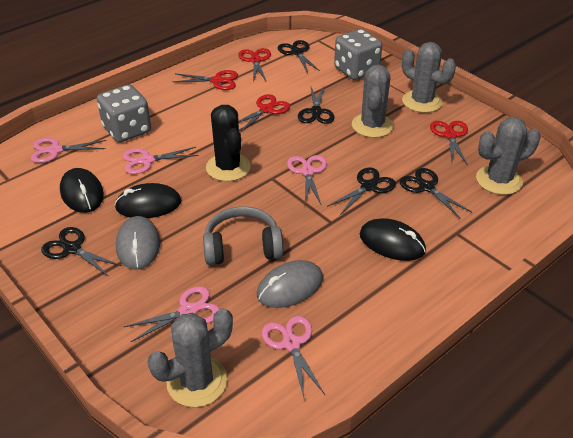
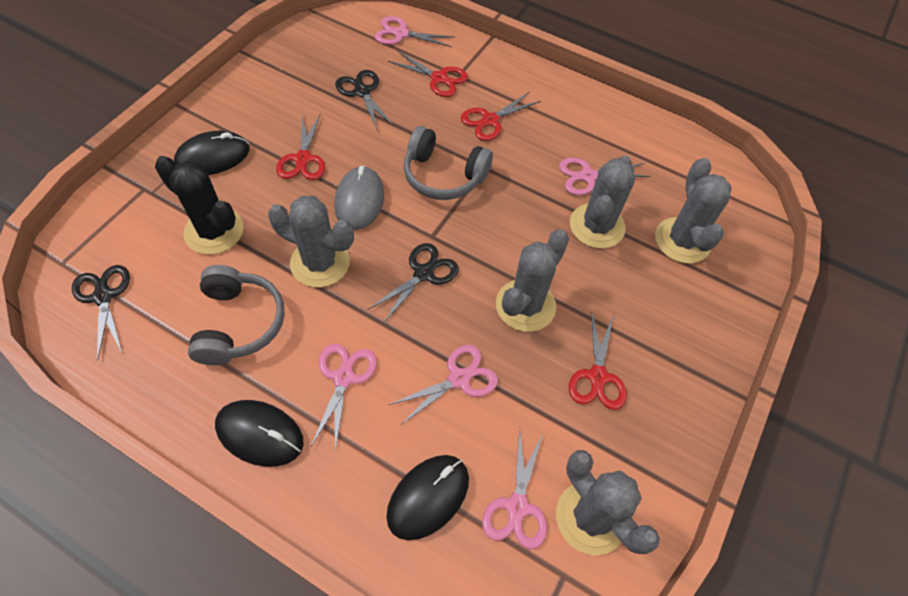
black scissors: 5 -> 3
grey cactus: 4 -> 5
grey dice: 2 -> 0
grey headphones: 1 -> 2
grey mouse: 2 -> 1

